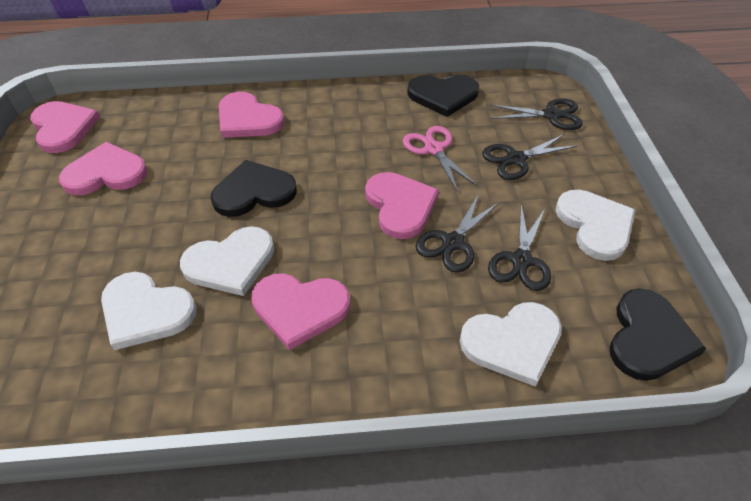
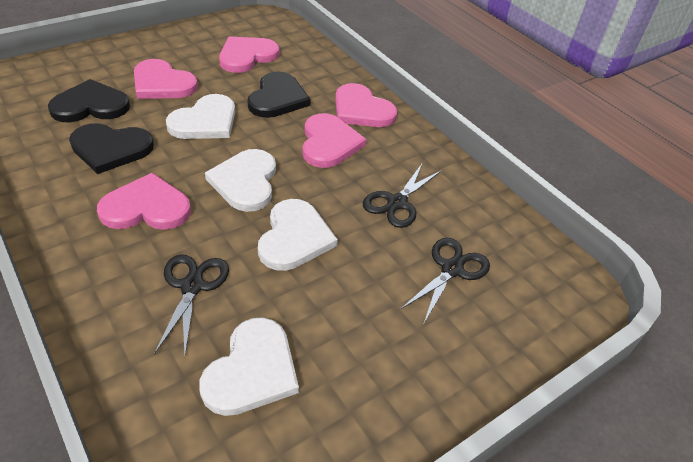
black scissors: 4 -> 3
pink scissors: 1 -> 0

